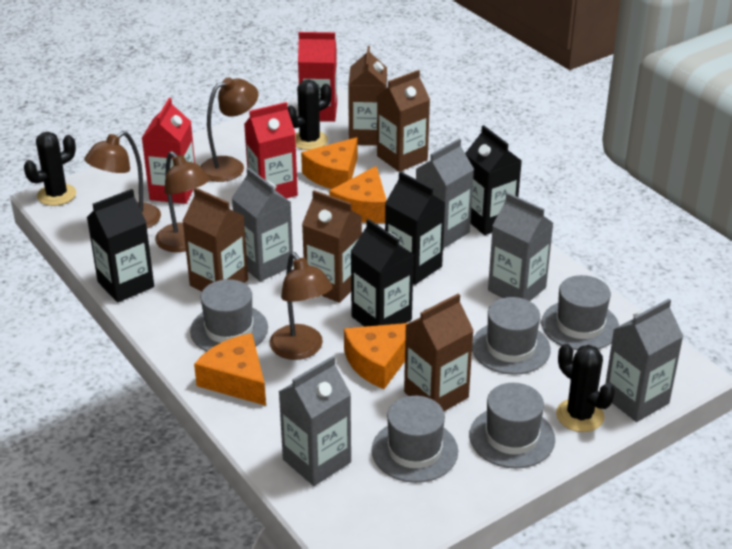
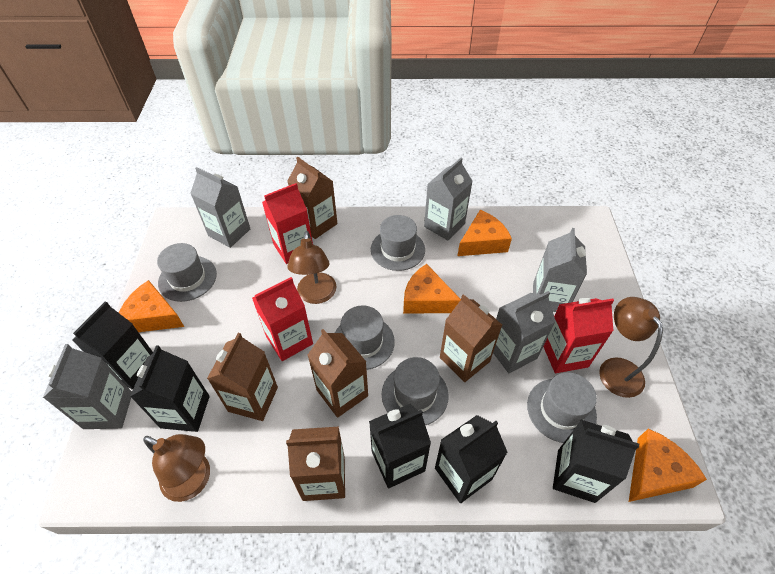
black cactus: 3 -> 0
black carton: 4 -> 5
brown lamp: 4 -> 3

